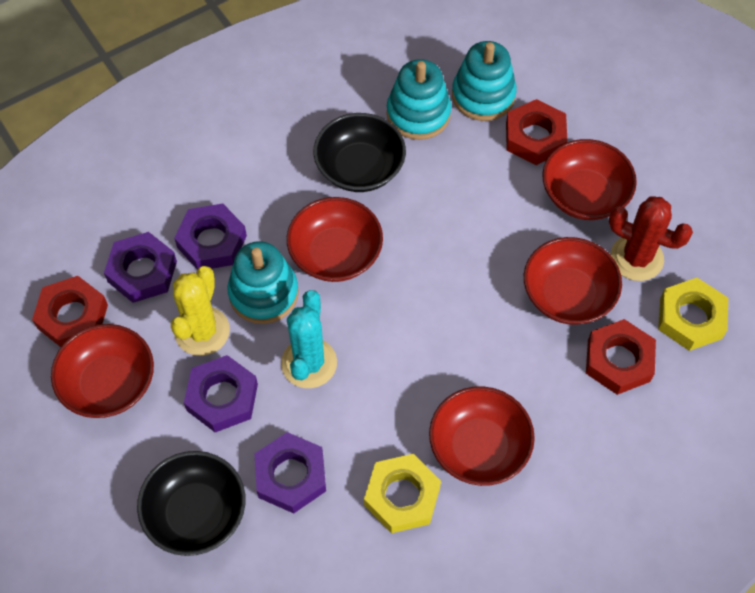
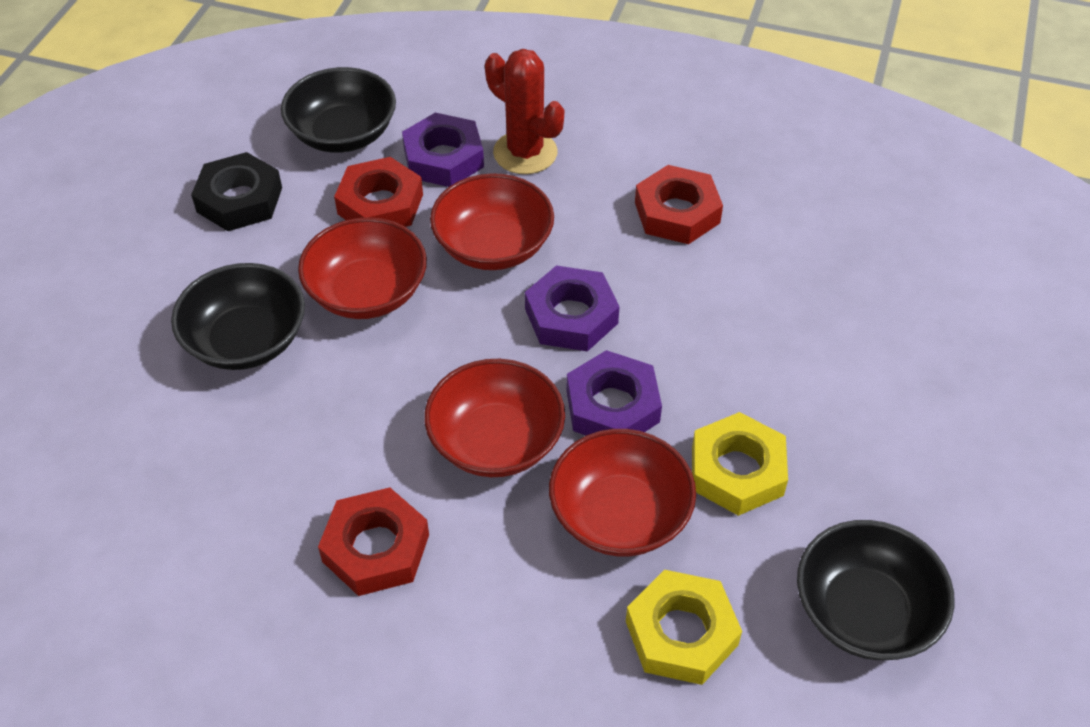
black bowl: 2 -> 3
black nut: 0 -> 1
purple nut: 4 -> 3
red bowl: 5 -> 4
turquoise cactus: 1 -> 0
turquoise stacking toy: 3 -> 0
yellow cactus: 1 -> 0

